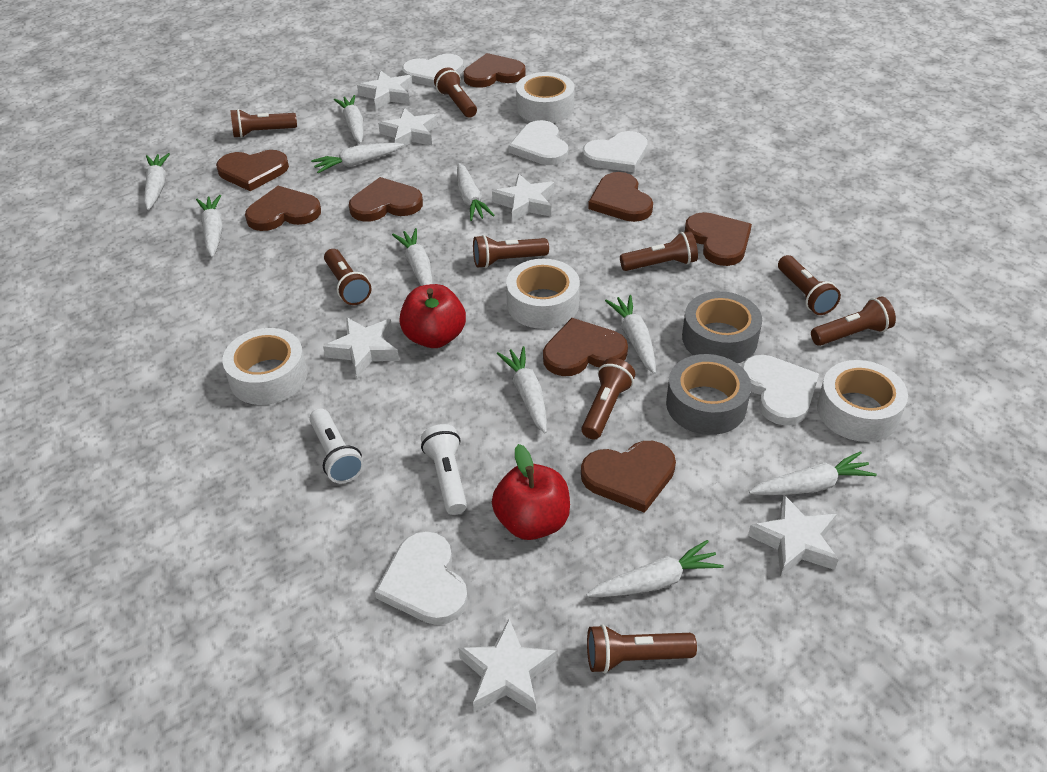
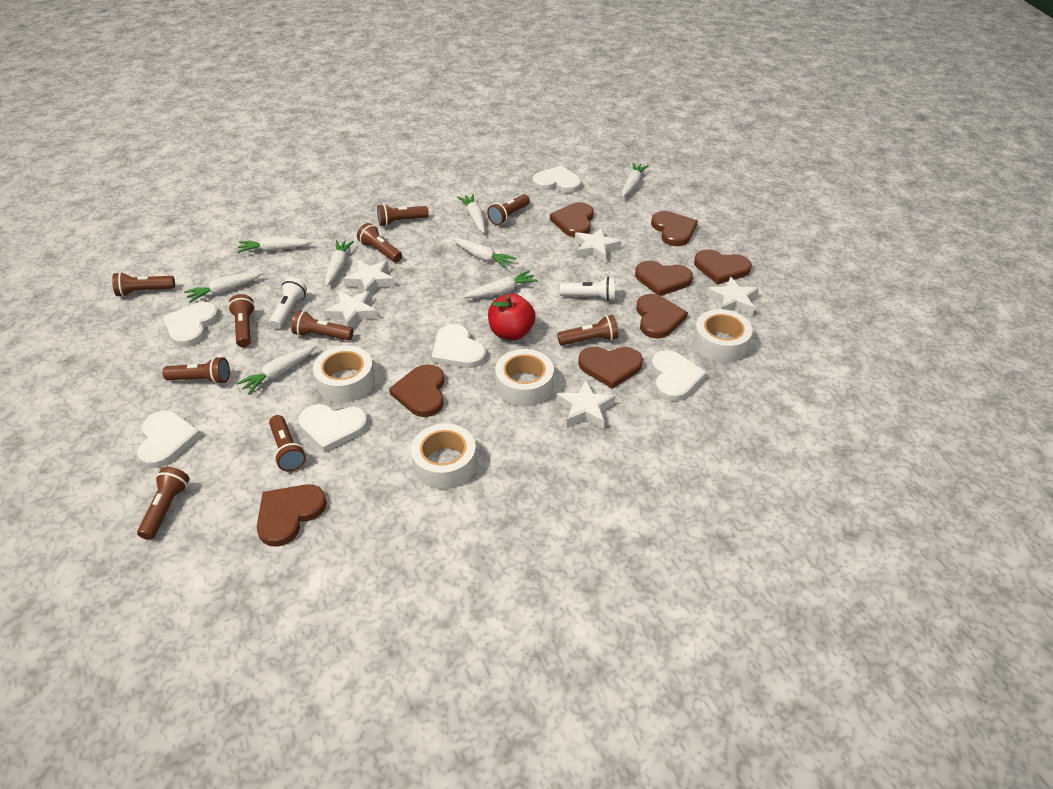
brown flashlight: 9 -> 10
grey tape: 2 -> 0
red apple: 2 -> 1
white carrot: 10 -> 8
white heart: 5 -> 6
white star: 6 -> 5

